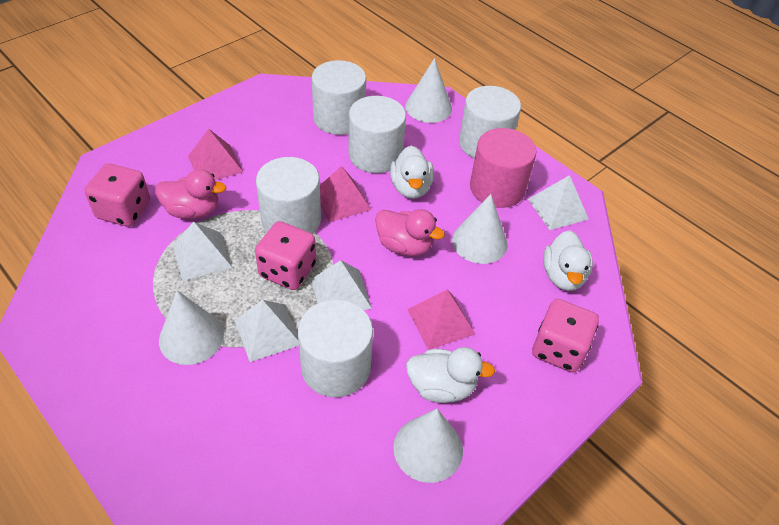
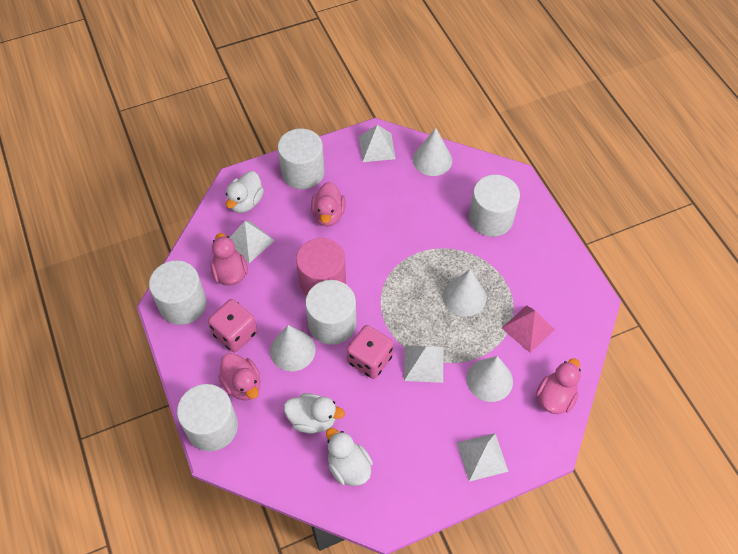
pink dice: 3 -> 2
pink duck: 2 -> 4
pink pyramid: 3 -> 1

